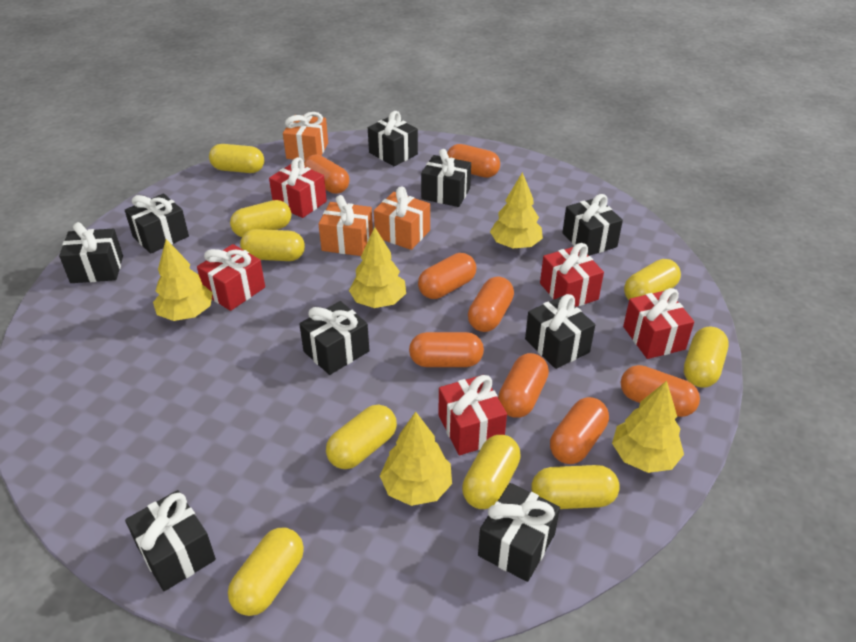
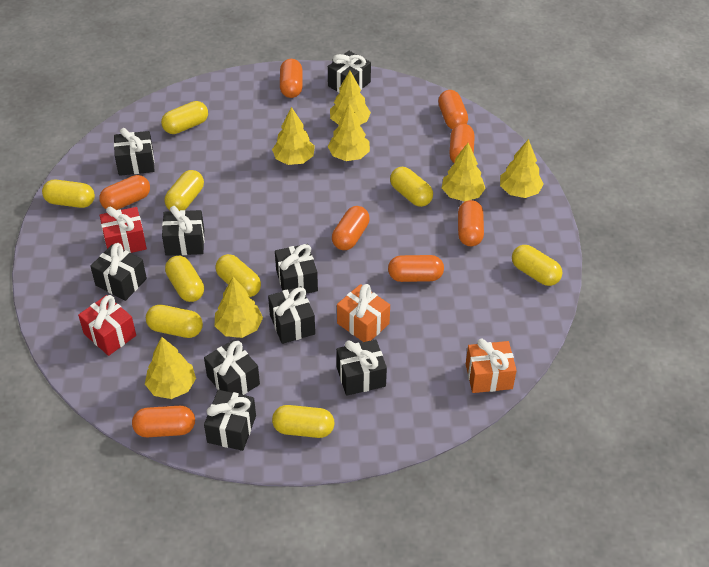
orange gift: 3 -> 2
red gift: 5 -> 2
yellow tree: 5 -> 7

